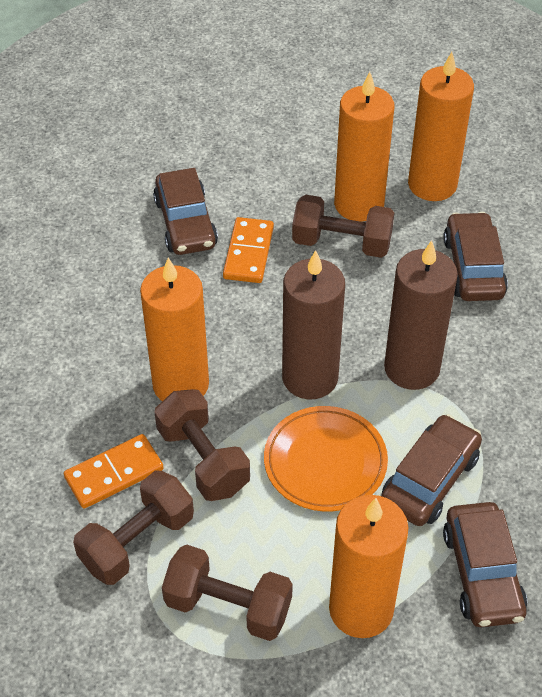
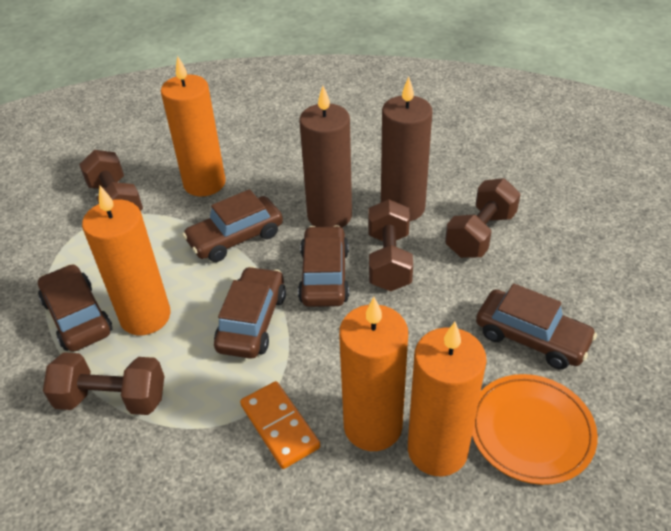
brown car: 4 -> 5
orange domino: 2 -> 1

